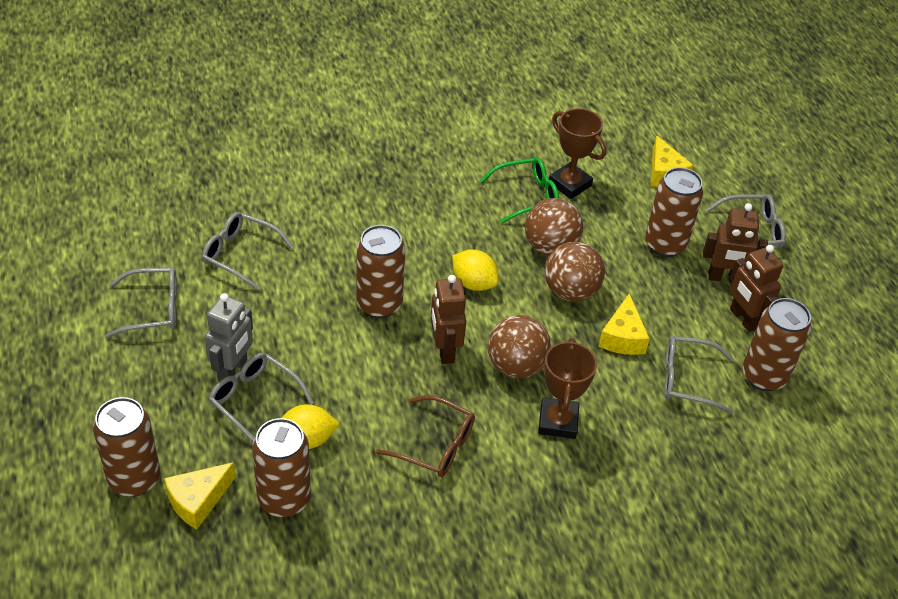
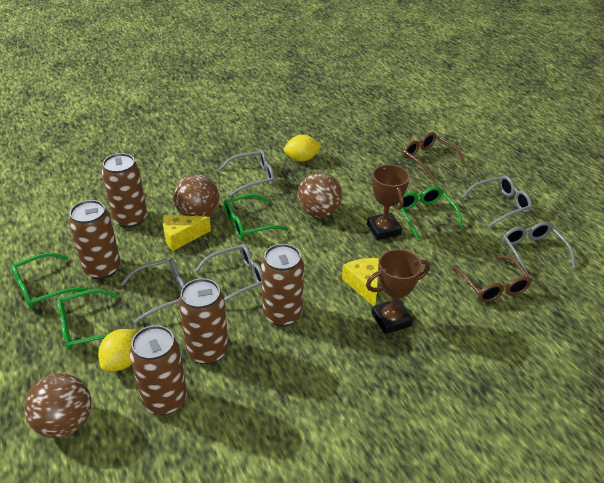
brown glasses: 1 -> 2
brown robot: 3 -> 0
green glasses: 1 -> 4
grey robot: 1 -> 0
yellow cheese: 3 -> 2

